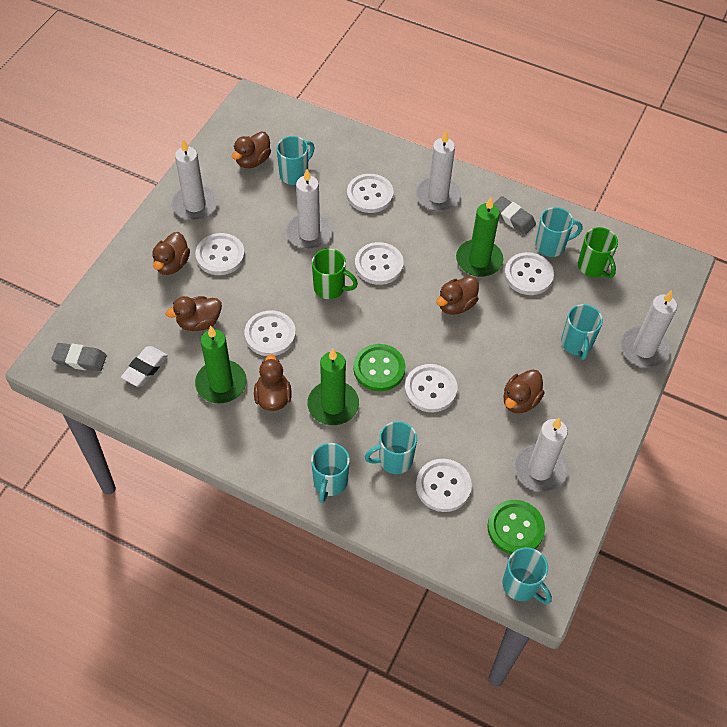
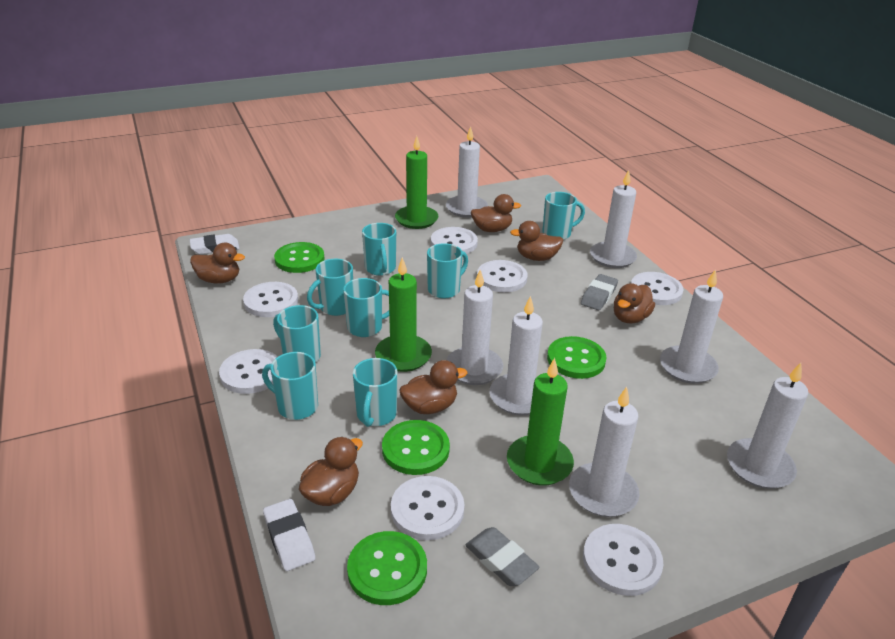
green button: 2 -> 4
green mug: 2 -> 0
turquoise mug: 6 -> 8
white candle: 5 -> 7
white eraser: 1 -> 2

